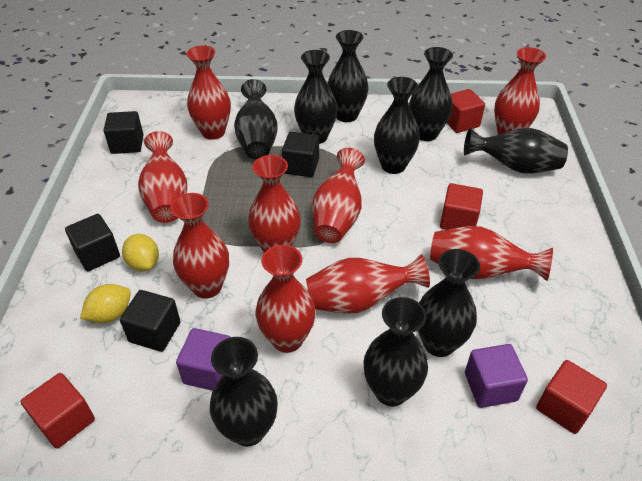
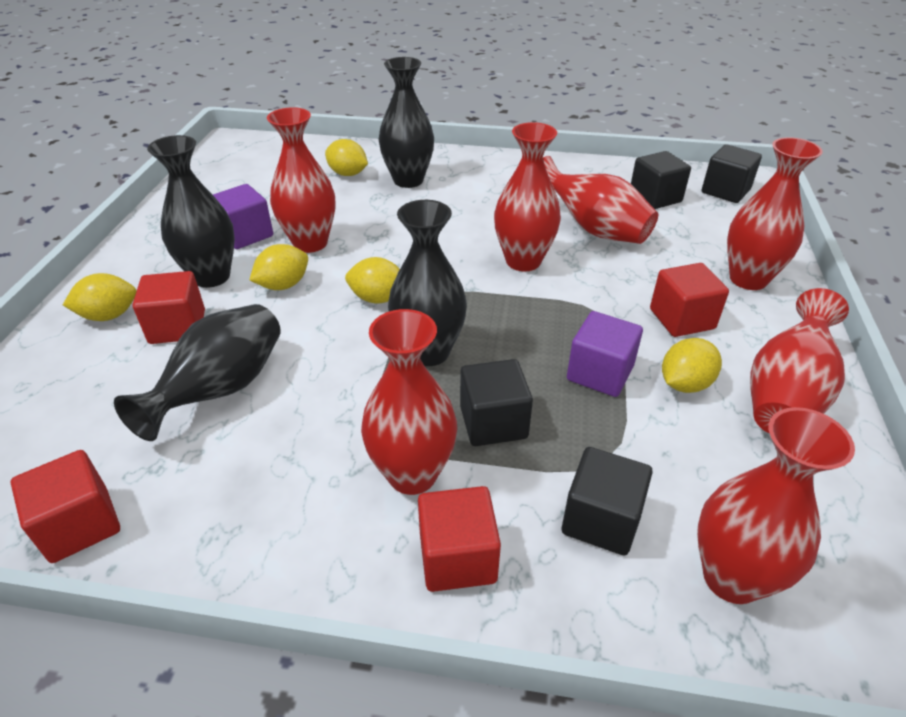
black vase: 9 -> 4
red vase: 9 -> 7
yellow lemon: 2 -> 5

